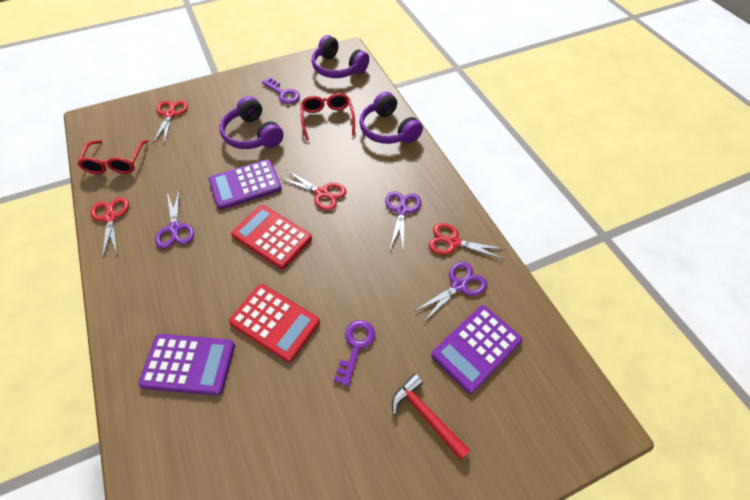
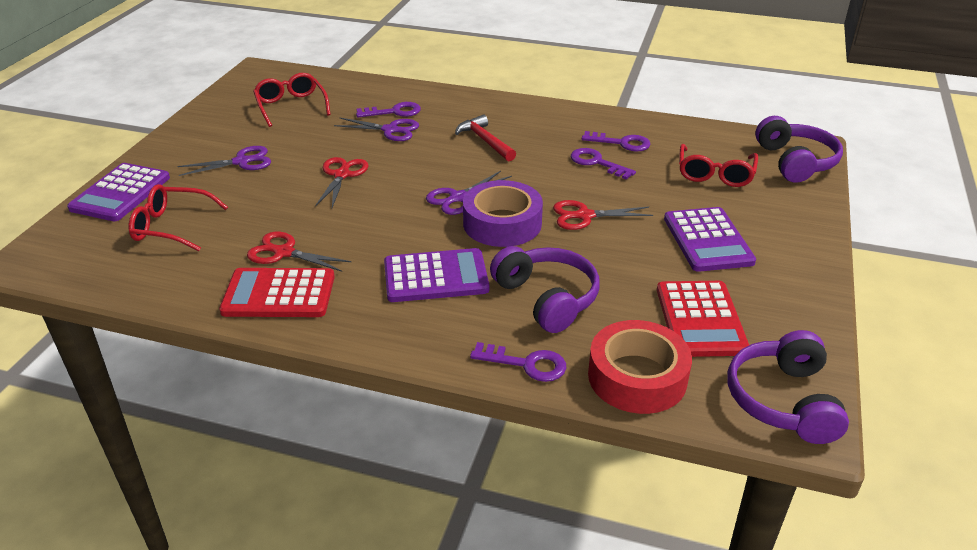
purple key: 2 -> 4
purple tape: 0 -> 1
red glasses: 2 -> 3
red scissors: 4 -> 3
red tape: 0 -> 1

